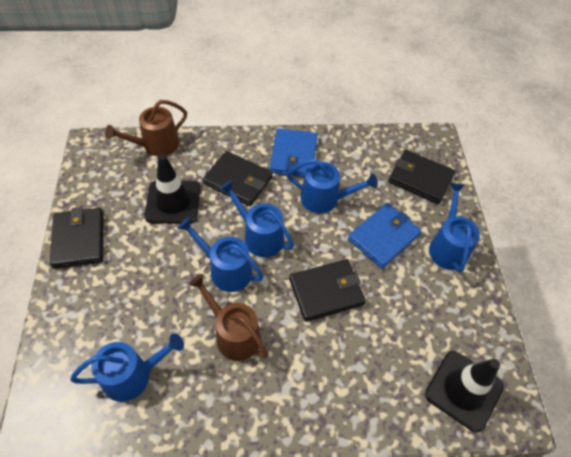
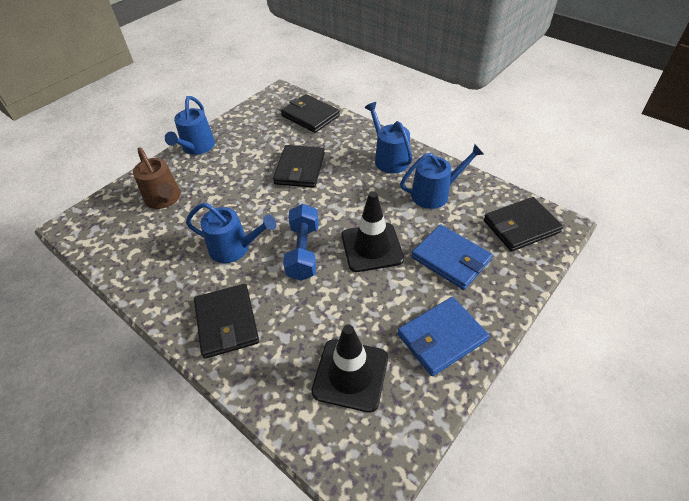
blue dumbbell: 0 -> 1
blue watering can: 5 -> 4
brown watering can: 2 -> 1

